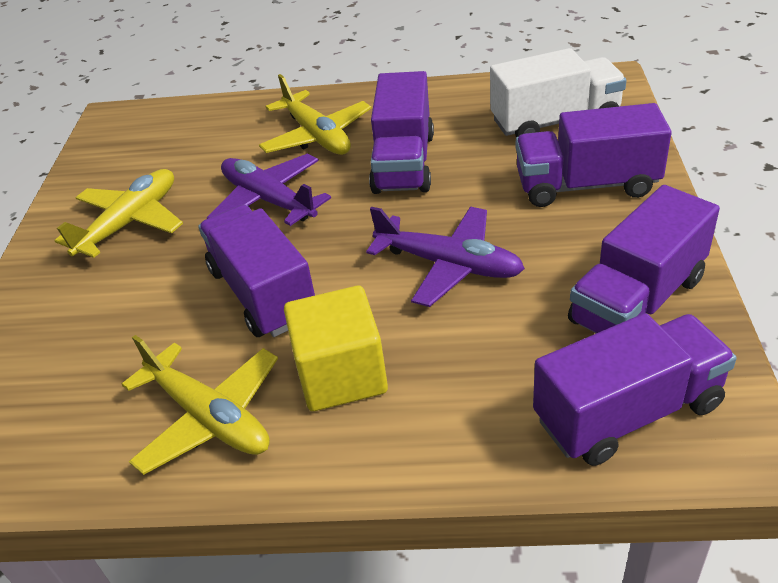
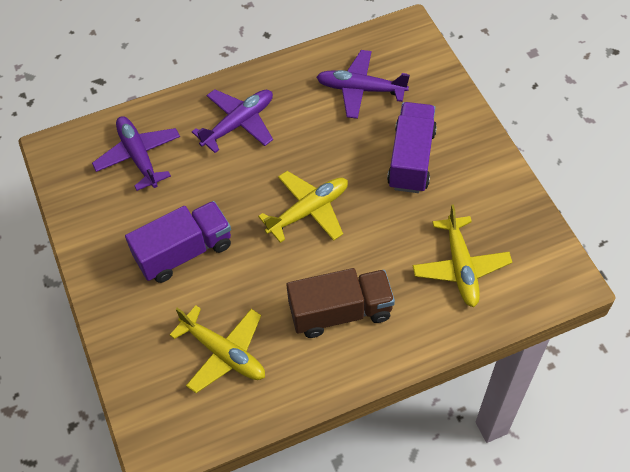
brown truck: 0 -> 1
purple plane: 2 -> 3
purple truck: 5 -> 2
white truck: 1 -> 0
yellow cube: 1 -> 0

